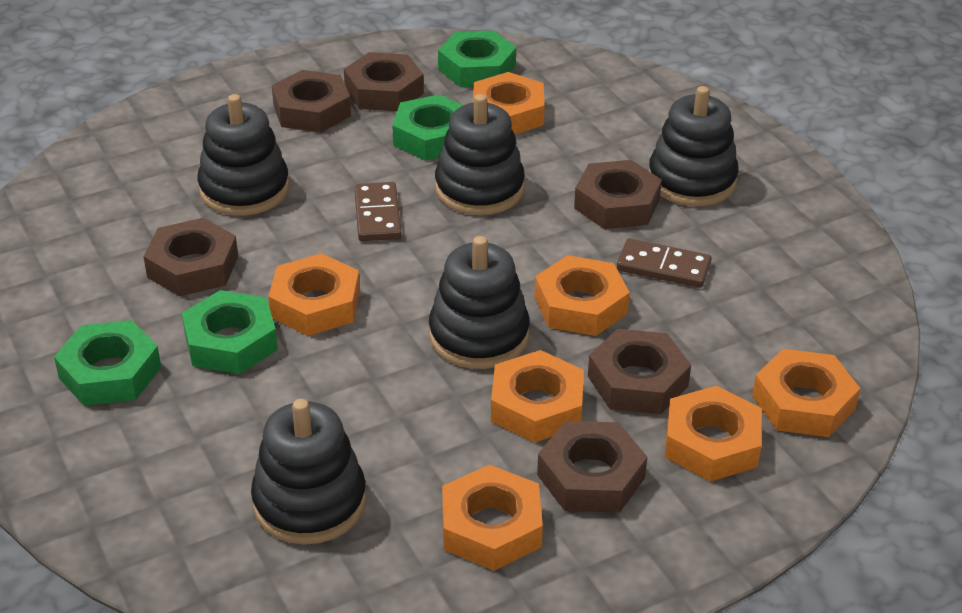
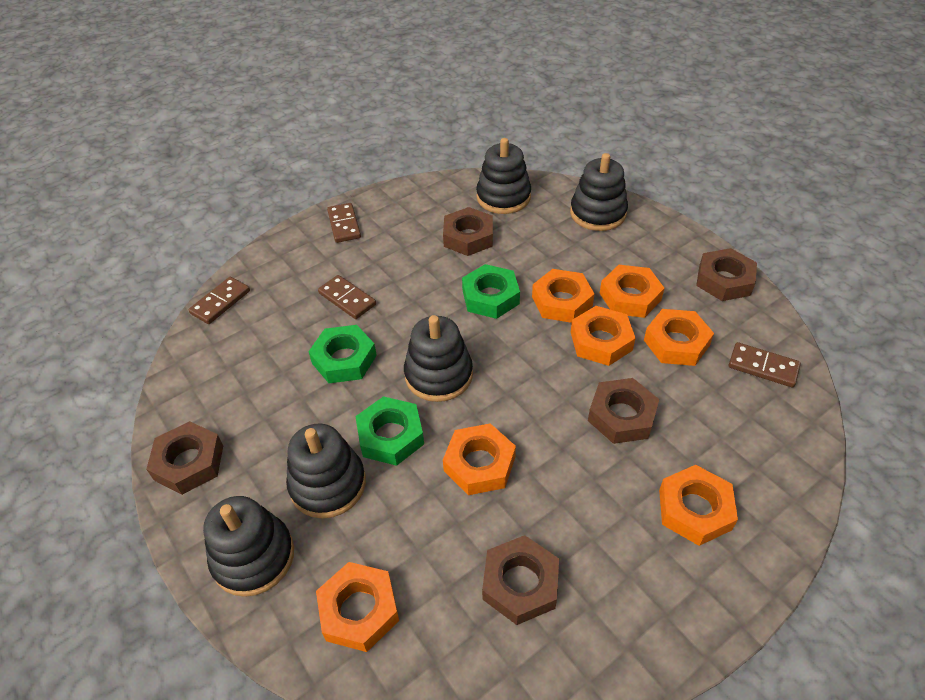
brown domino: 2 -> 4
brown nut: 6 -> 5
green nut: 4 -> 3

